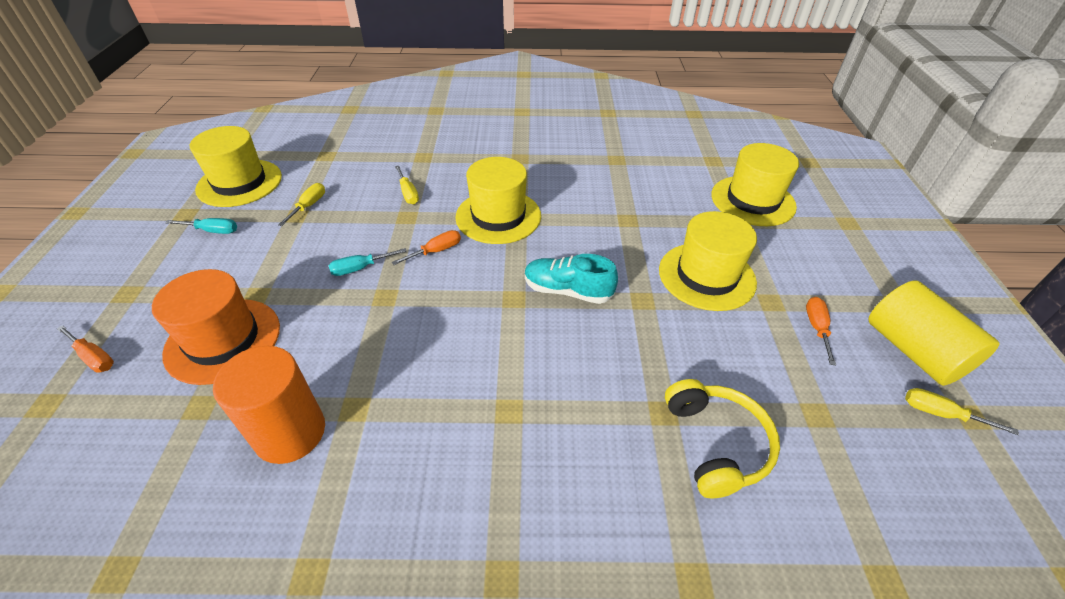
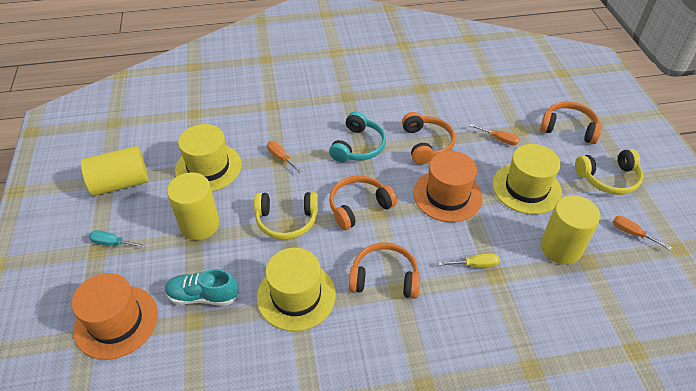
orange cylinder: 1 -> 0
orange hat: 1 -> 2
orange headphones: 0 -> 4
turquoise headphones: 0 -> 1
turquoise screwdriver: 2 -> 1
yellow cylinder: 1 -> 3
yellow hat: 4 -> 3
yellow headphones: 1 -> 2
yellow screwdriver: 3 -> 1

